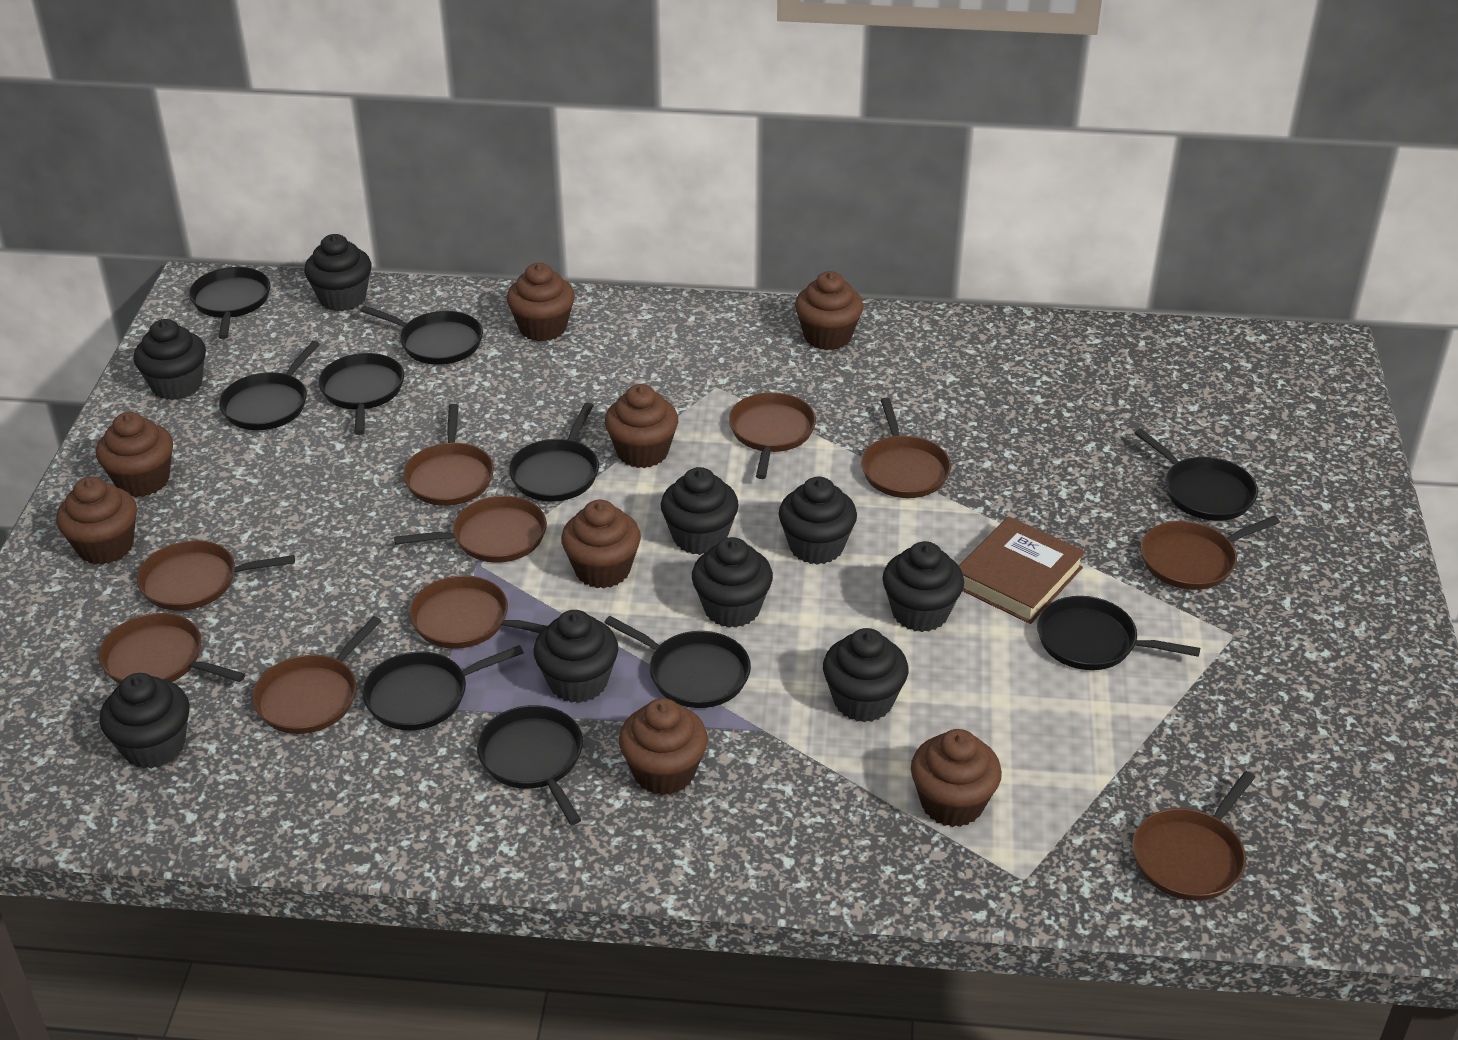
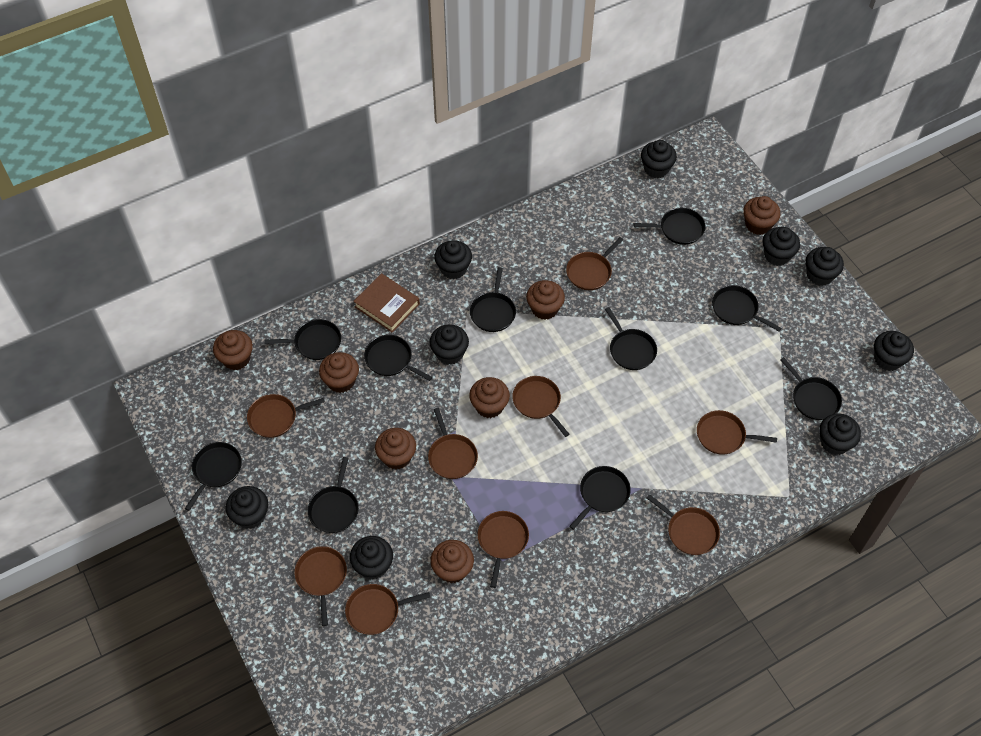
brown cupcake: 8 -> 7
brown pan: 10 -> 9

